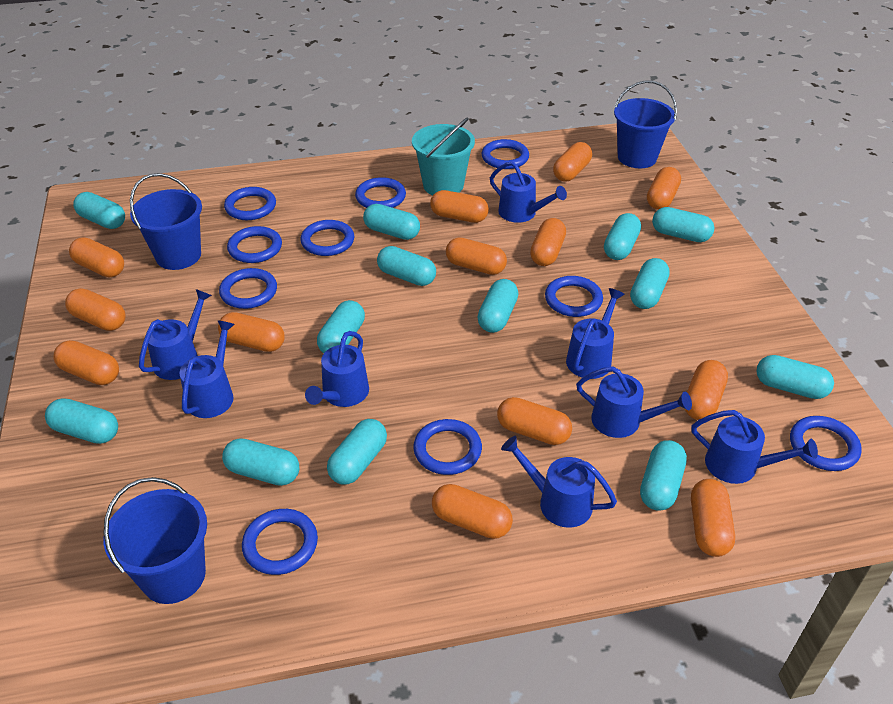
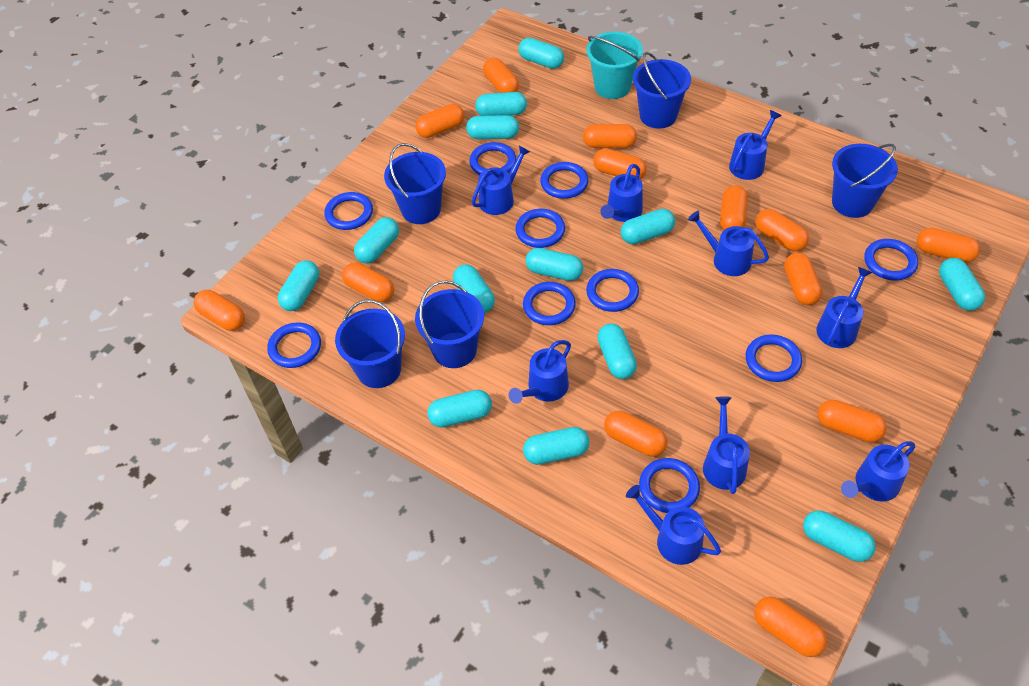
blue bucket: 3 -> 5
blue watering can: 8 -> 9

